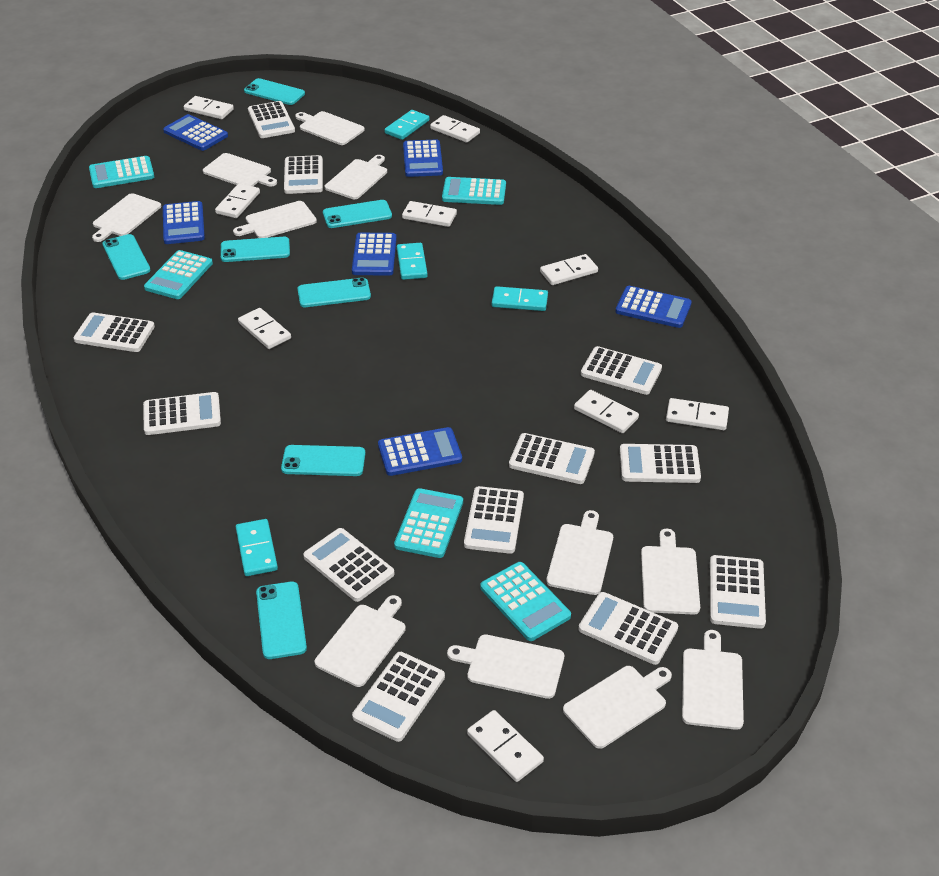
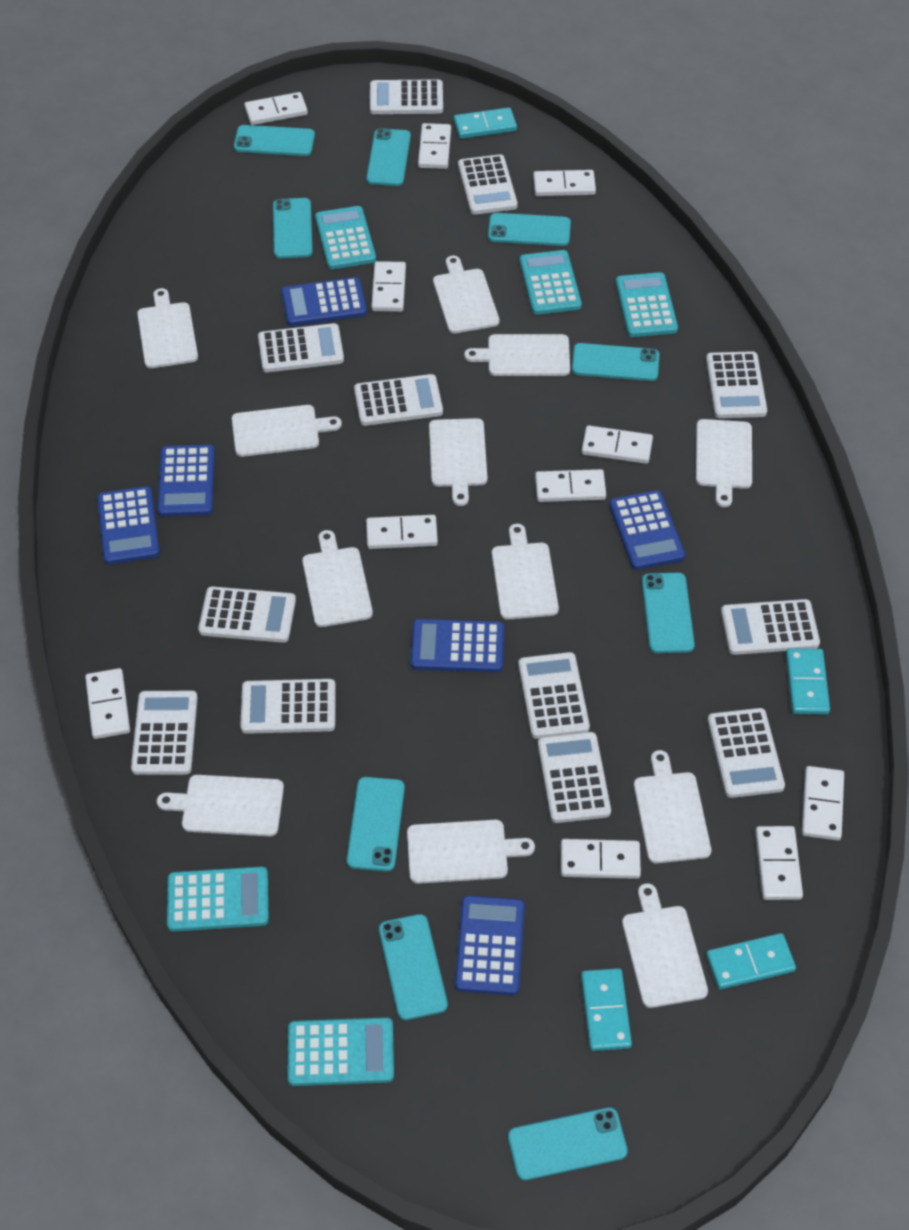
turquoise phone: 7 -> 9
white cutting board: 11 -> 12
white domino: 9 -> 11

